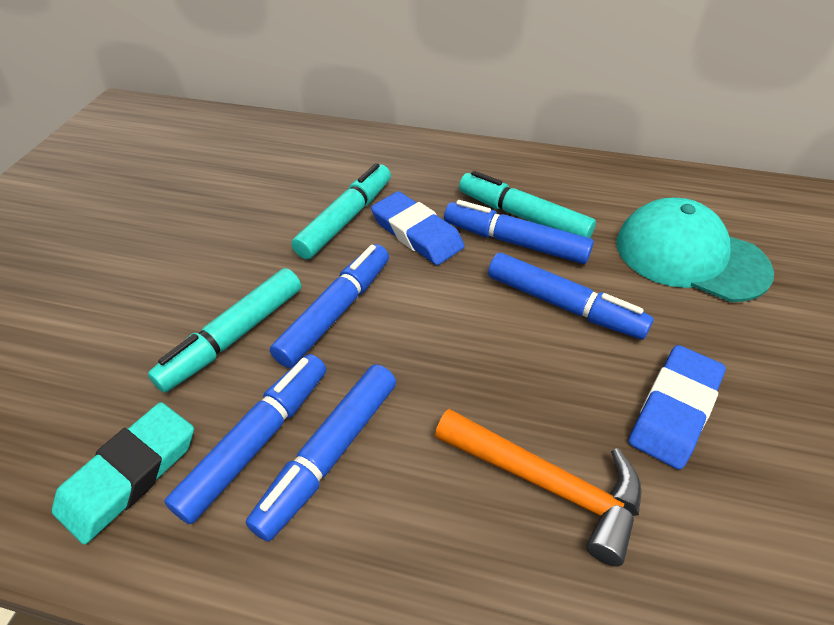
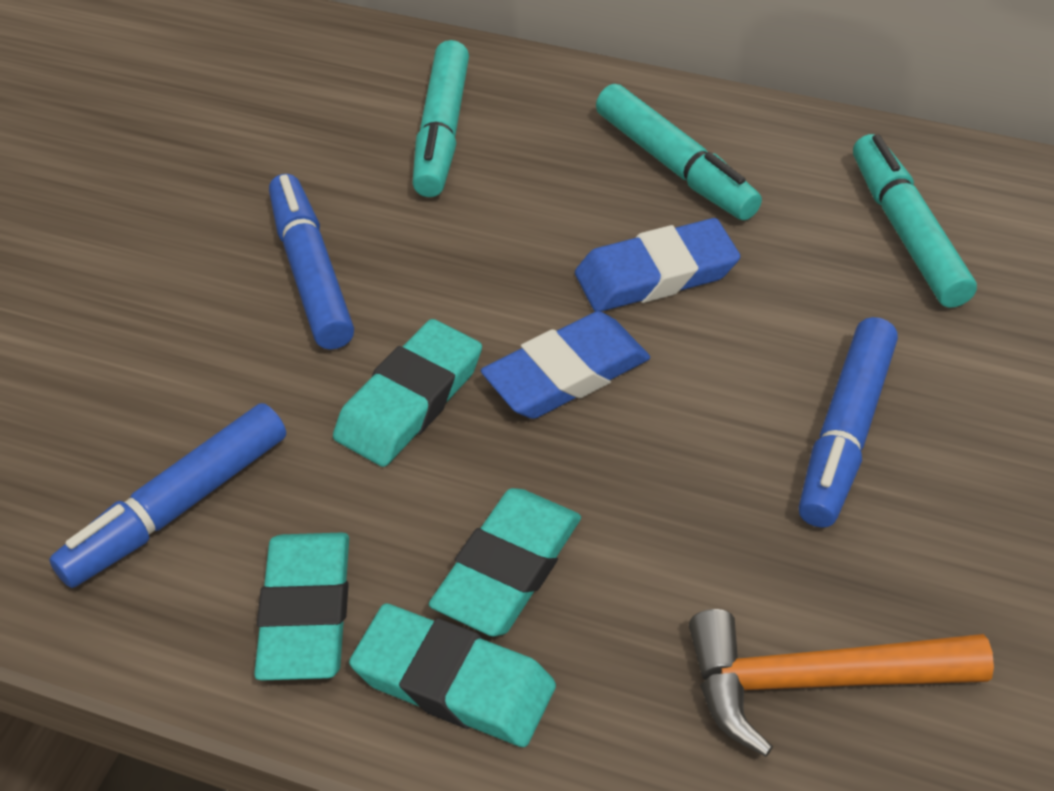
blue marker: 5 -> 3
turquoise cap: 1 -> 0
turquoise eraser: 1 -> 4

